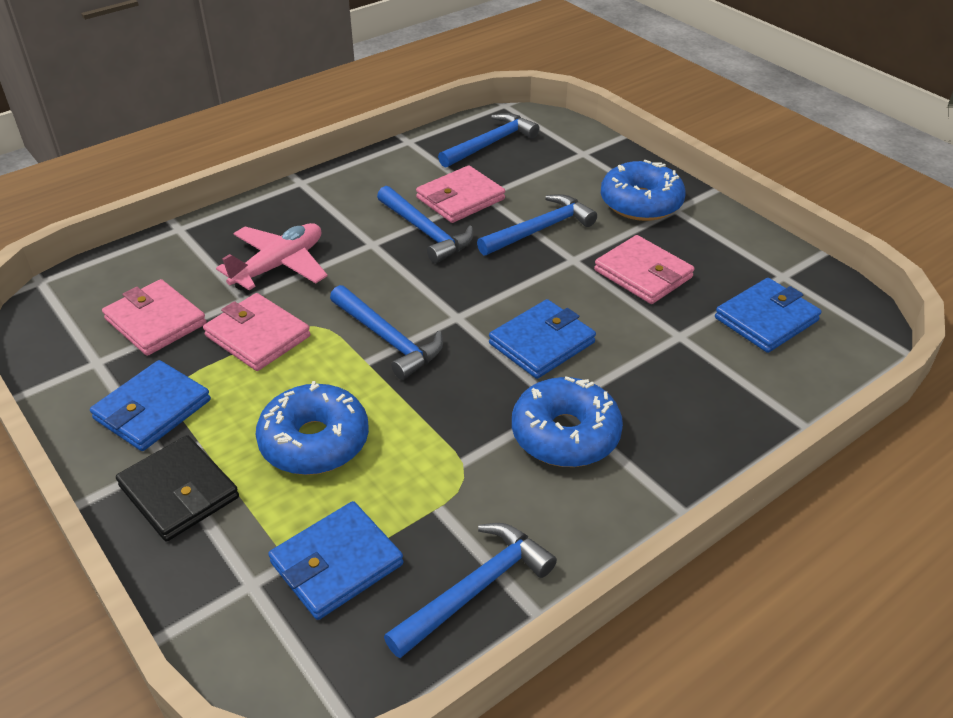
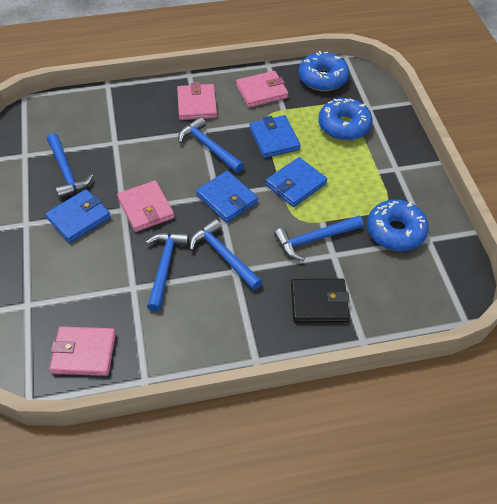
pink plane: 1 -> 0

